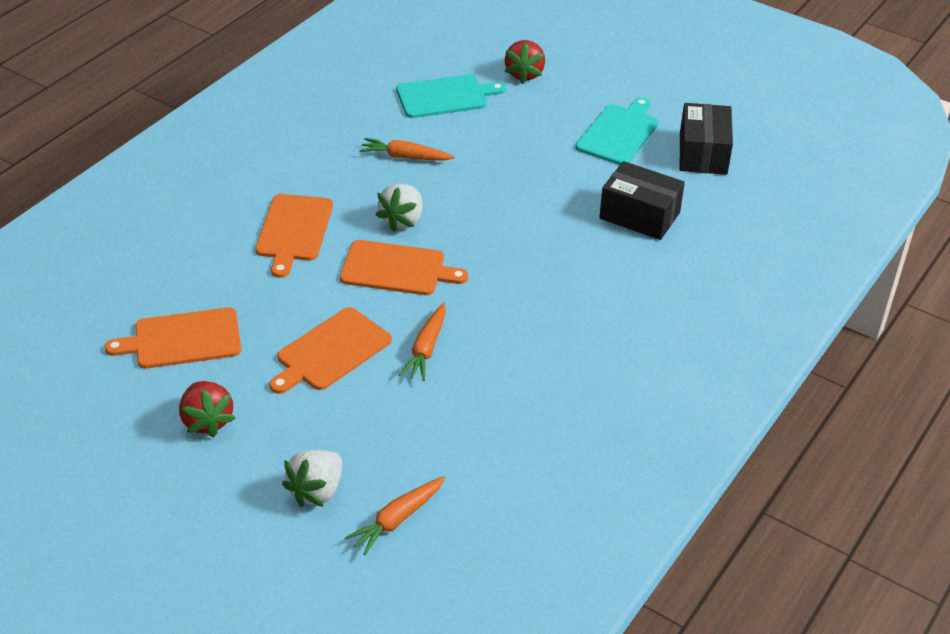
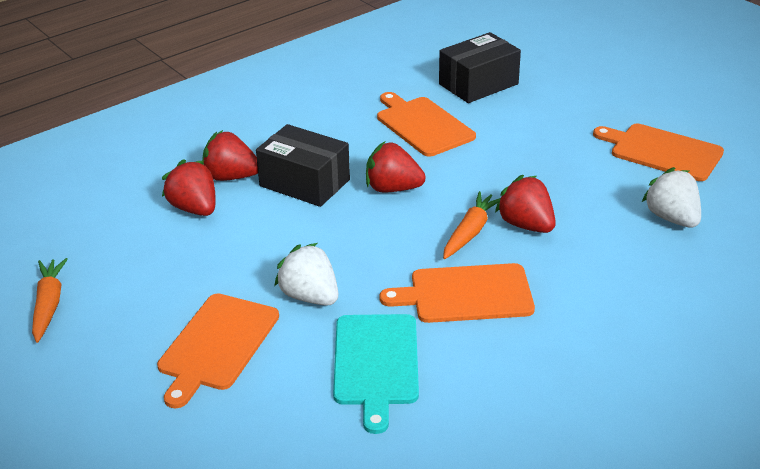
orange carrot: 3 -> 2
red strawberry: 2 -> 4
turquoise cutting board: 2 -> 1

